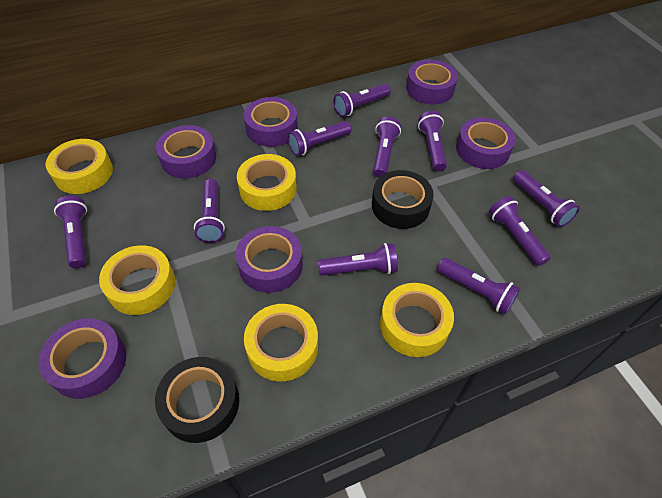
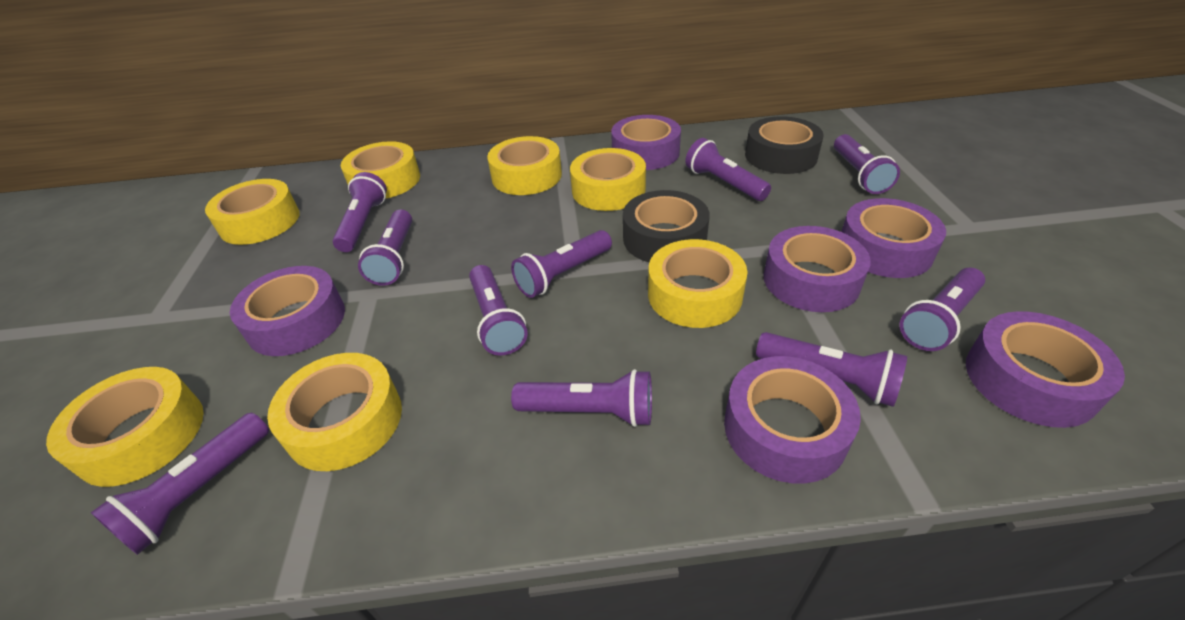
yellow tape: 5 -> 7

